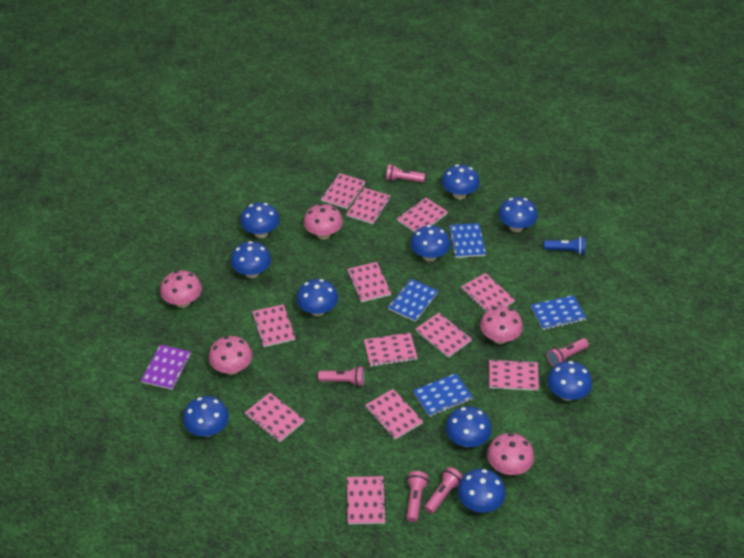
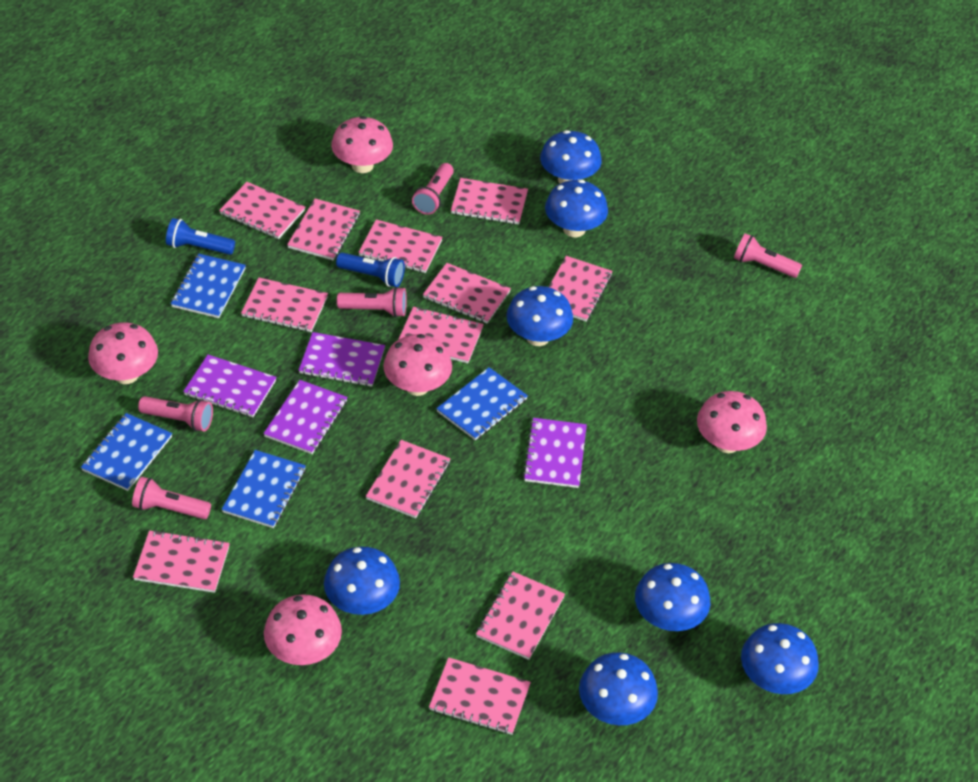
blue flashlight: 1 -> 2
blue mushroom: 10 -> 7
purple notebook: 1 -> 4

